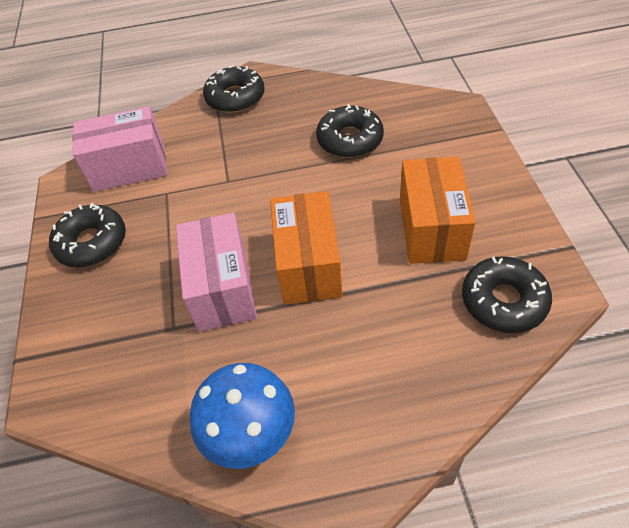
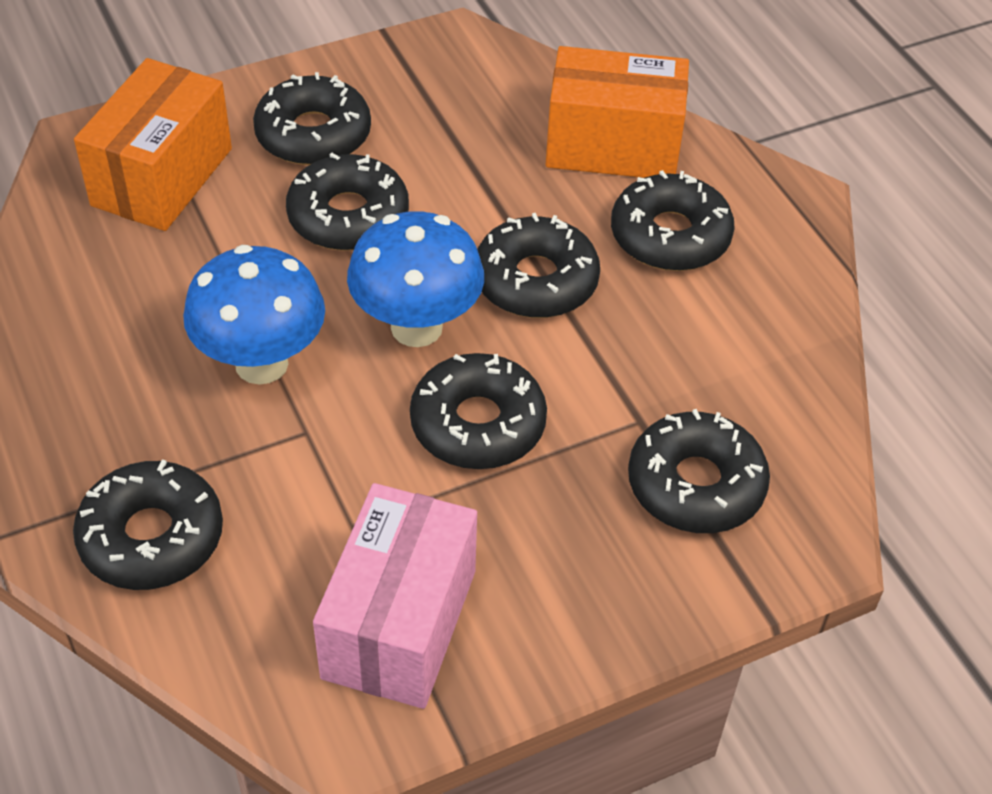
black donut: 4 -> 7
blue mushroom: 1 -> 2
pink box: 2 -> 1

